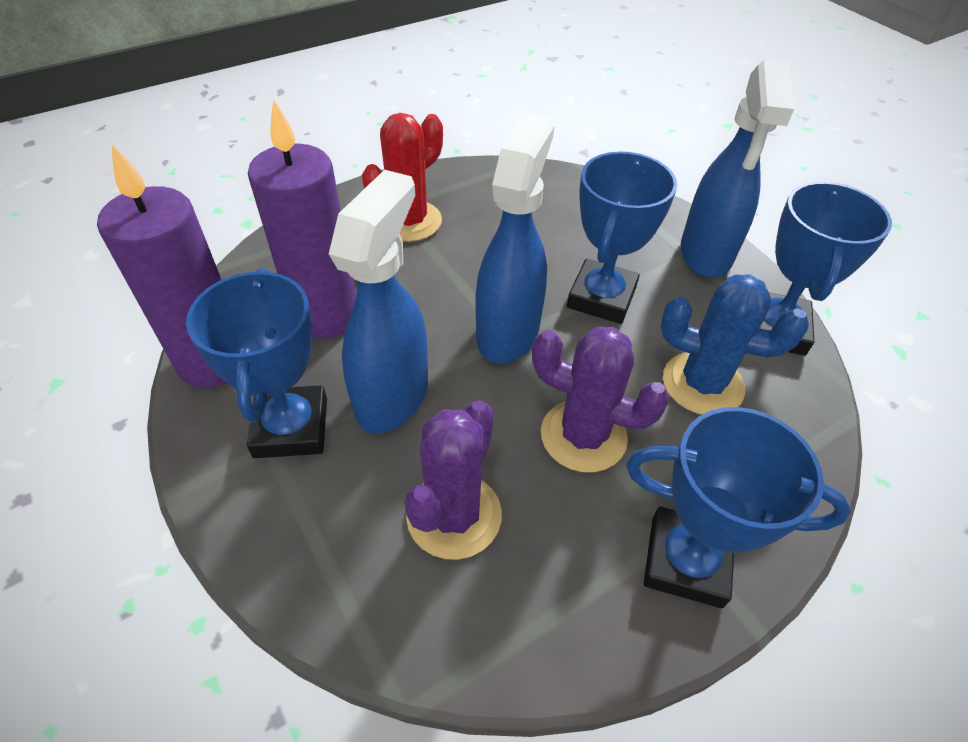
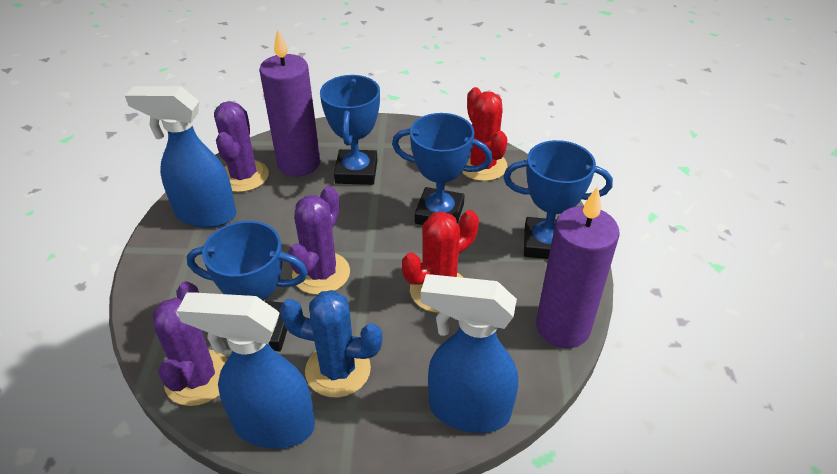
purple cactus: 2 -> 3
red cactus: 1 -> 2

